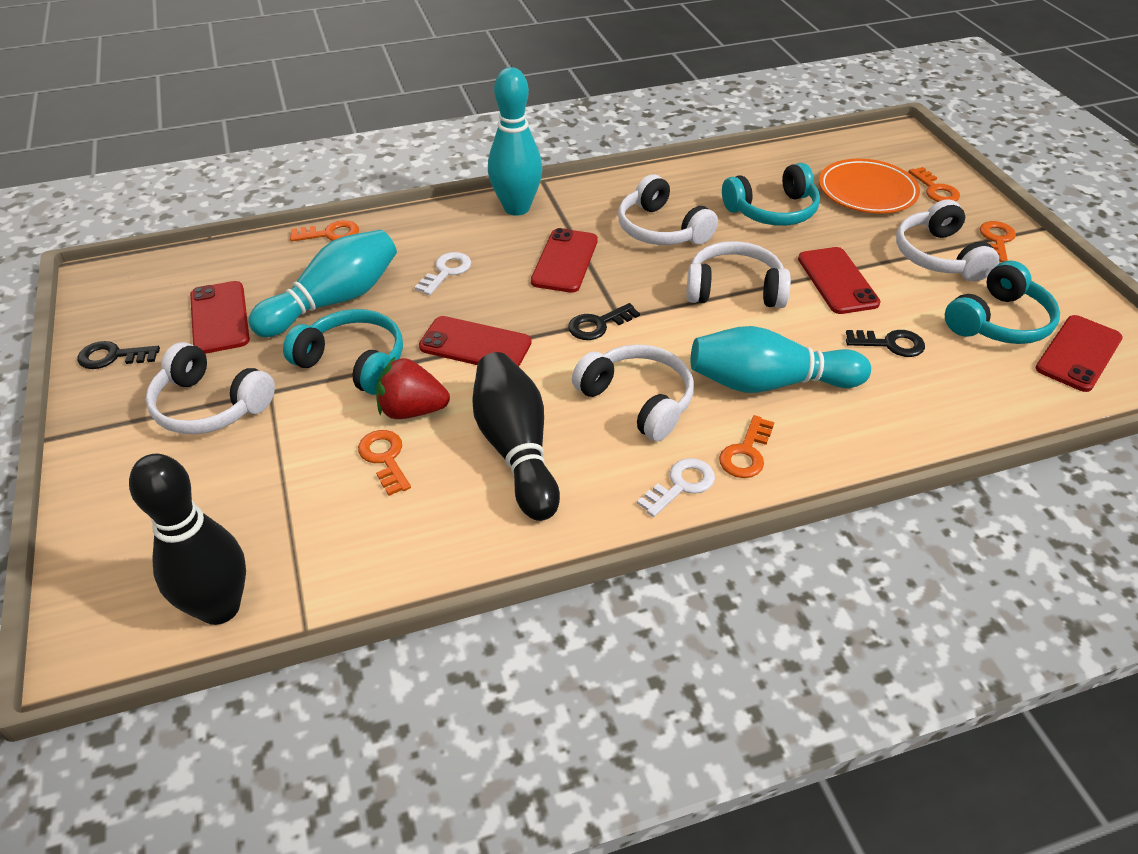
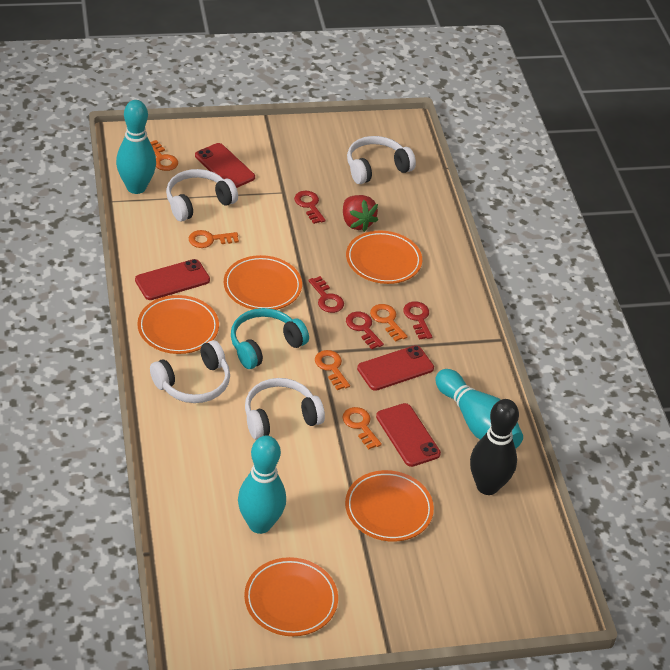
black bowling pin: 2 -> 1
black key: 3 -> 0
orange plate: 1 -> 5
red key: 0 -> 4
red phone: 5 -> 4
turquoise headphones: 3 -> 1
white headphones: 5 -> 4
white key: 2 -> 0

